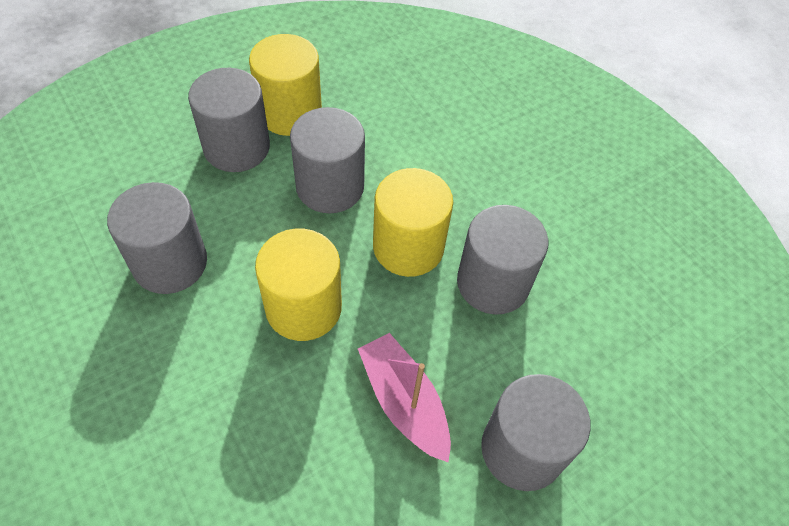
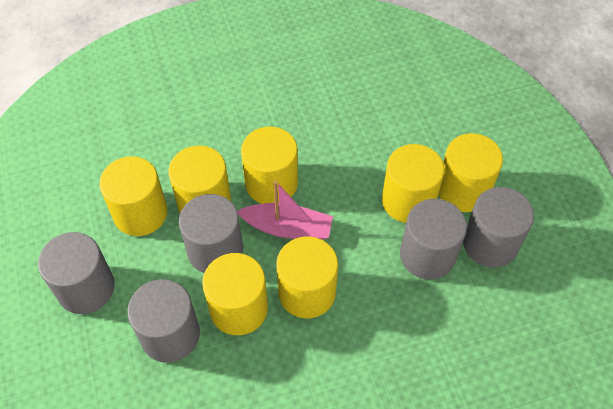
yellow cylinder: 3 -> 7

